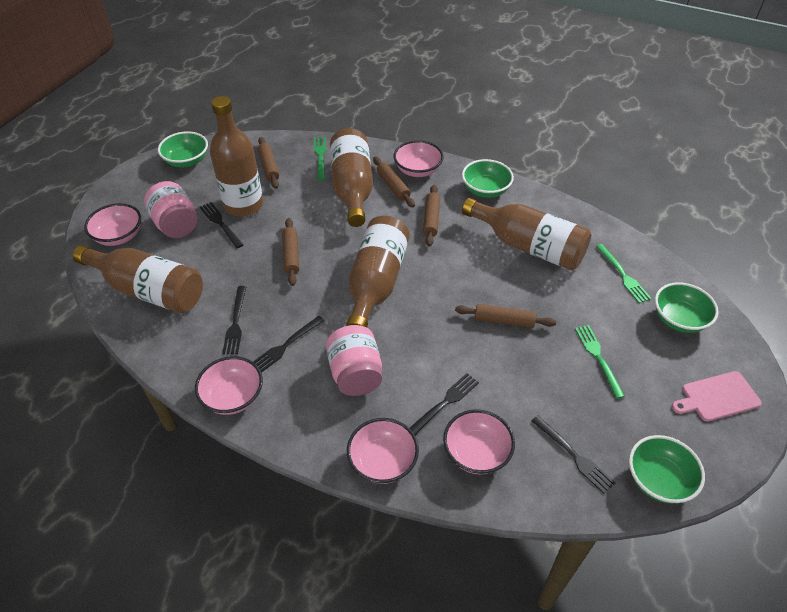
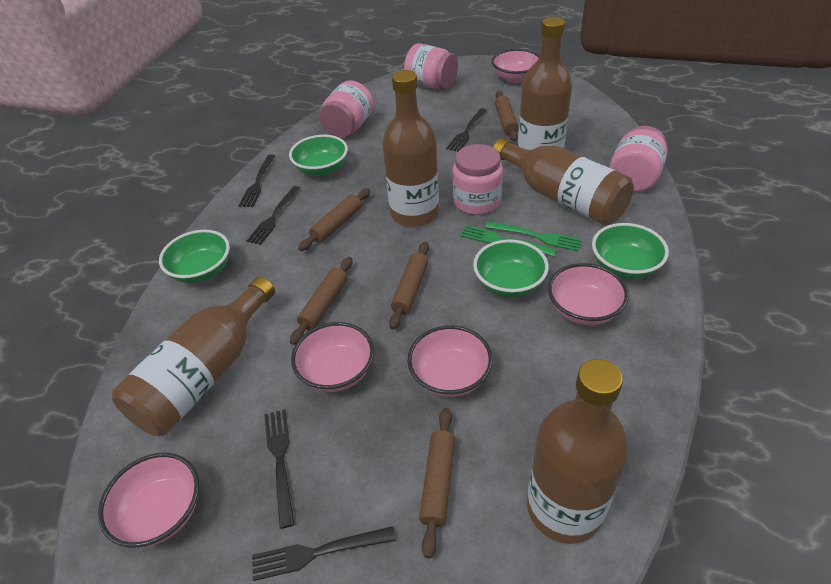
green fork: 3 -> 2
pink cutting board: 1 -> 0
pink jar: 2 -> 4

